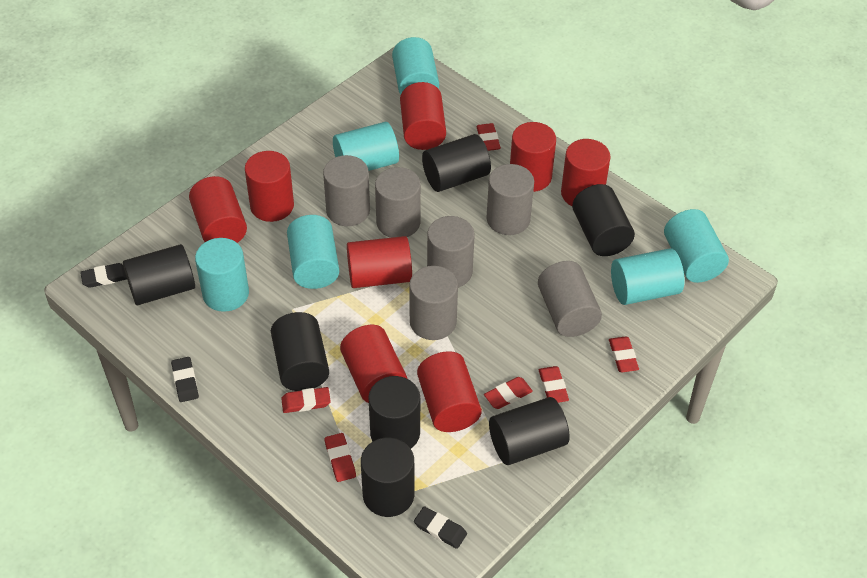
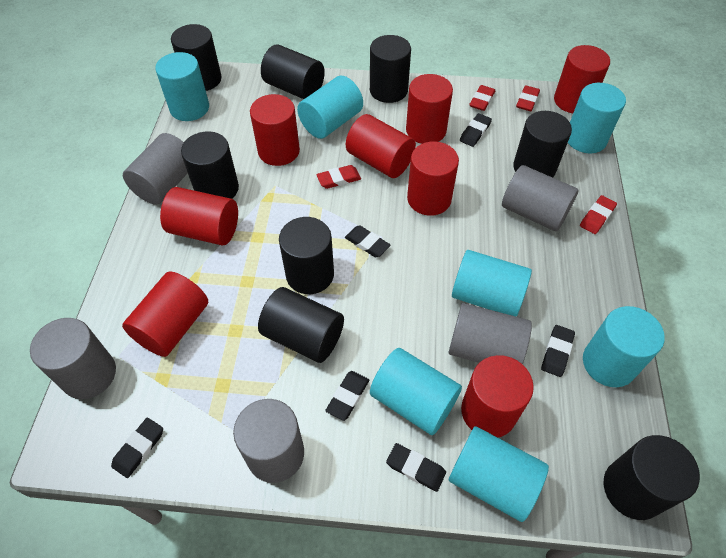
black cylinder: 7 -> 8
black eraser: 3 -> 6
grey cylinder: 6 -> 5
red eraser: 6 -> 4
turquoise cylinder: 6 -> 7

